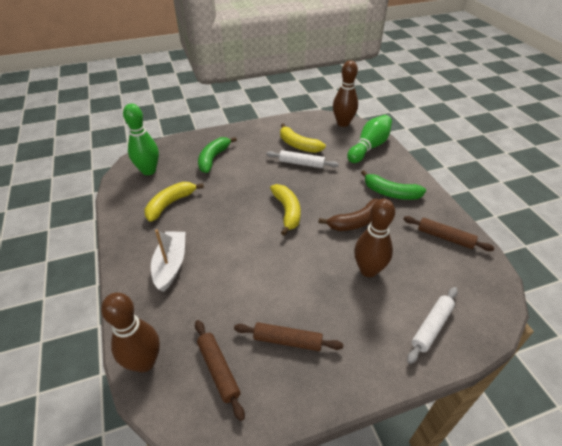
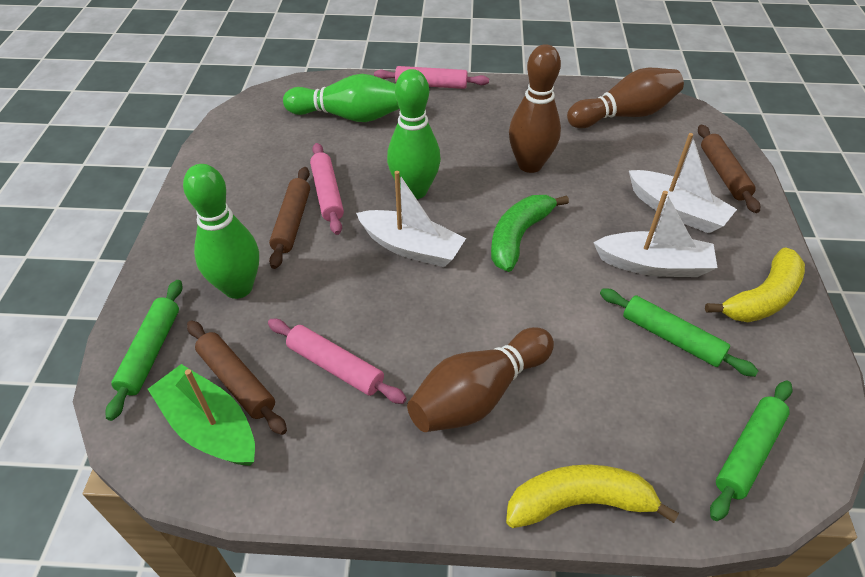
brown banana: 1 -> 0
green banana: 2 -> 1
green boat: 0 -> 1
green bowling pin: 2 -> 3
green rolling pin: 0 -> 3
pink rolling pin: 0 -> 3
white boat: 1 -> 3
white rolling pin: 2 -> 0
yellow banana: 3 -> 2

